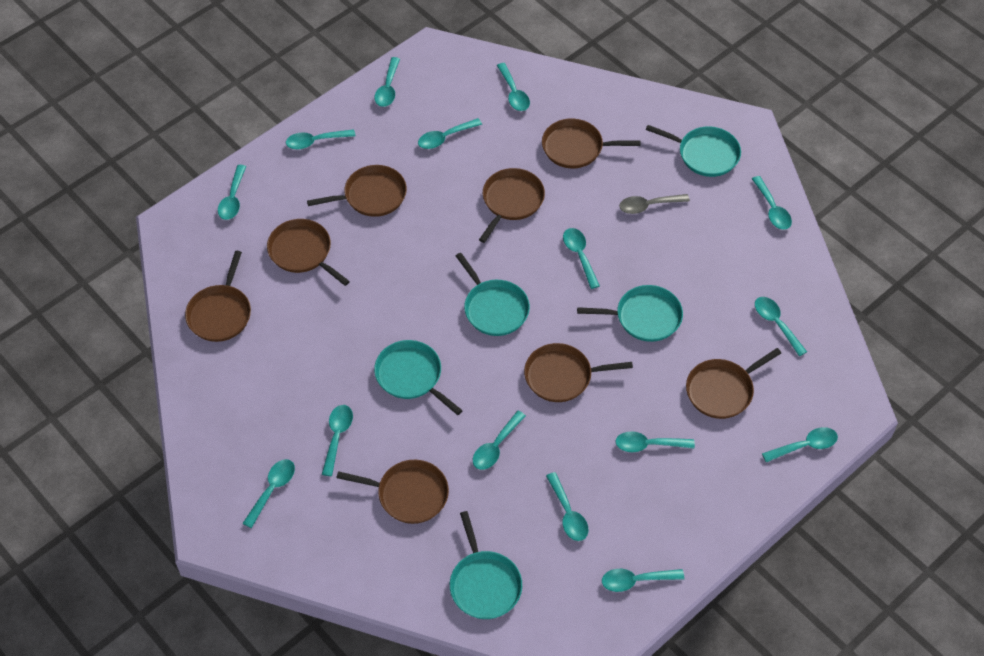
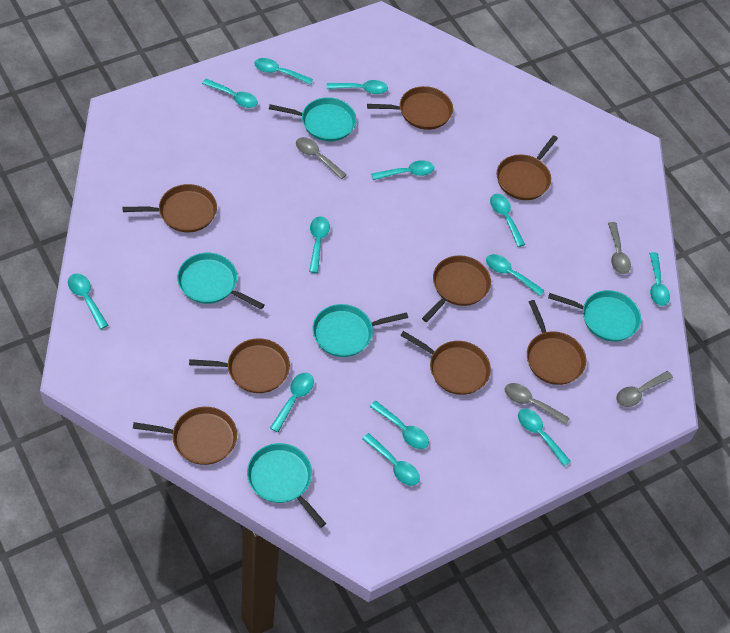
grey spoon: 1 -> 4
turquoise spoon: 15 -> 13

